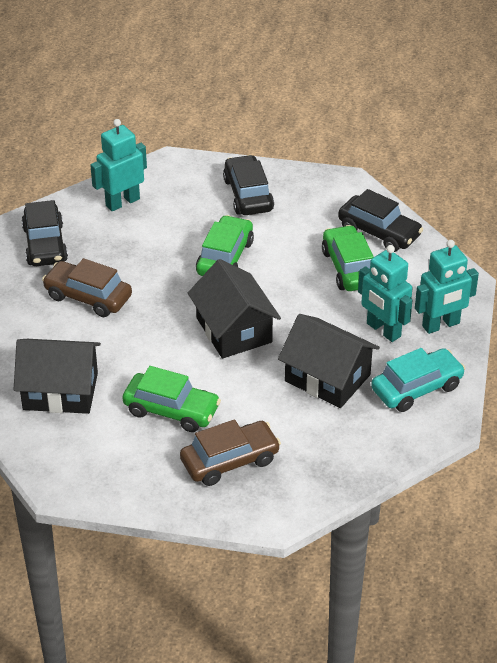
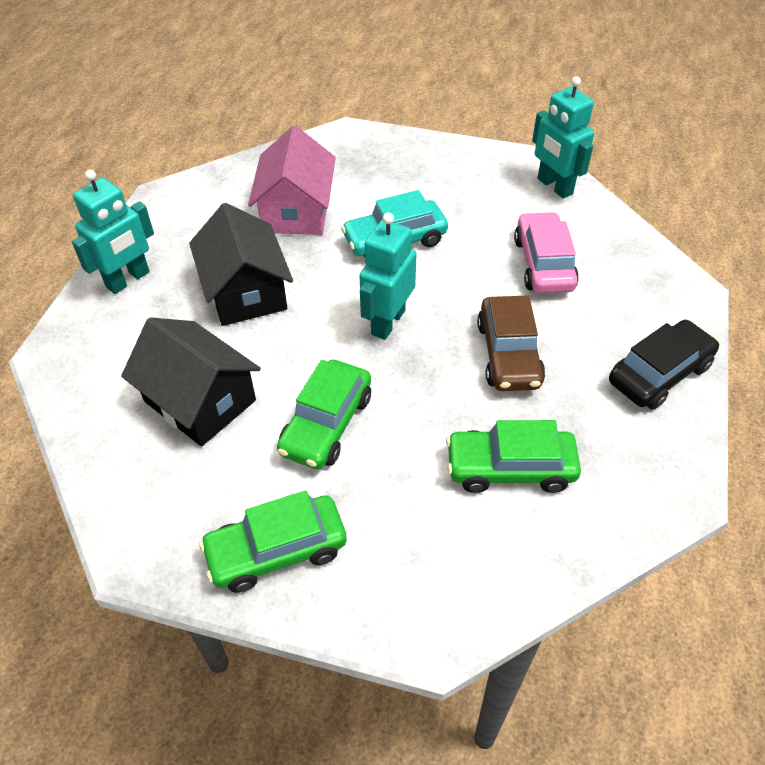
black car: 3 -> 1
black house: 3 -> 2
brown car: 2 -> 1
pink car: 0 -> 1
pink house: 0 -> 1

